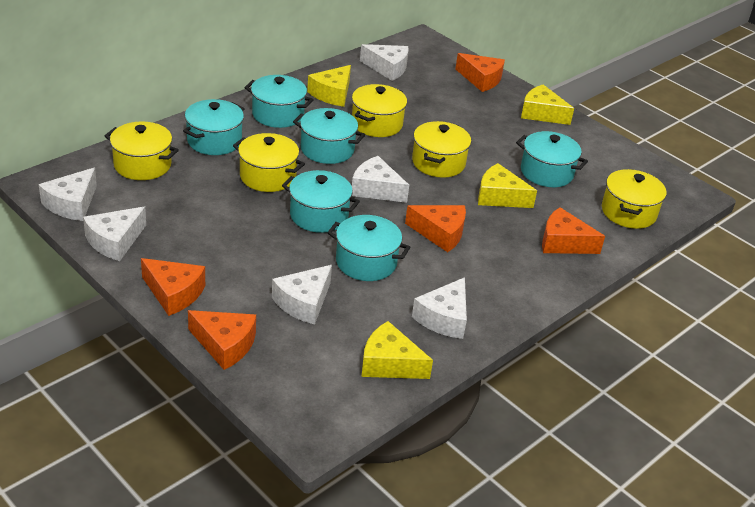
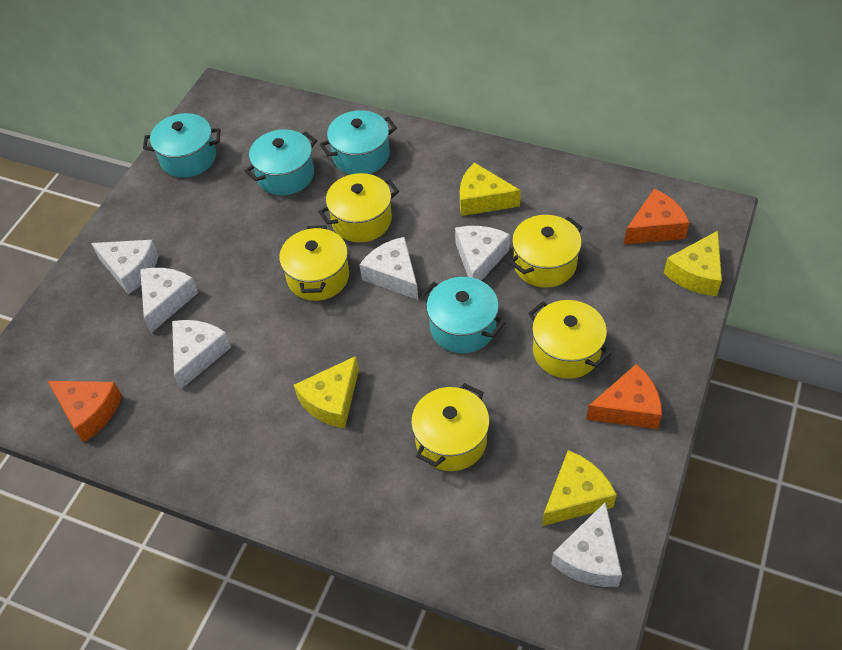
orange cheese: 5 -> 3
turquoise pot: 6 -> 4

